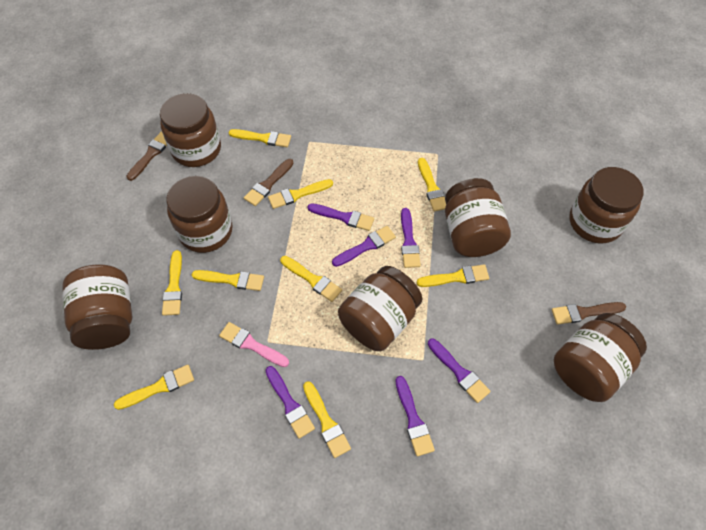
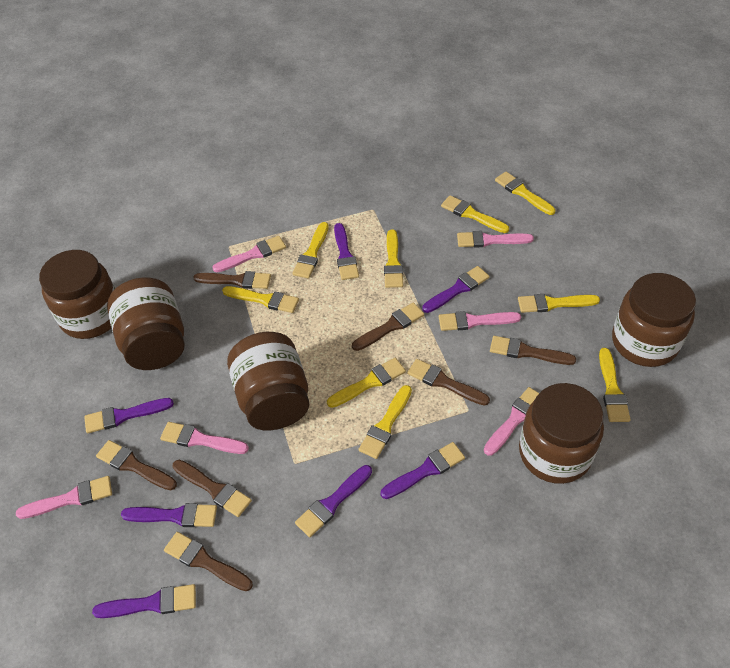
brown brush: 3 -> 7
brown jar: 7 -> 5
pink brush: 1 -> 6
purple brush: 6 -> 7

